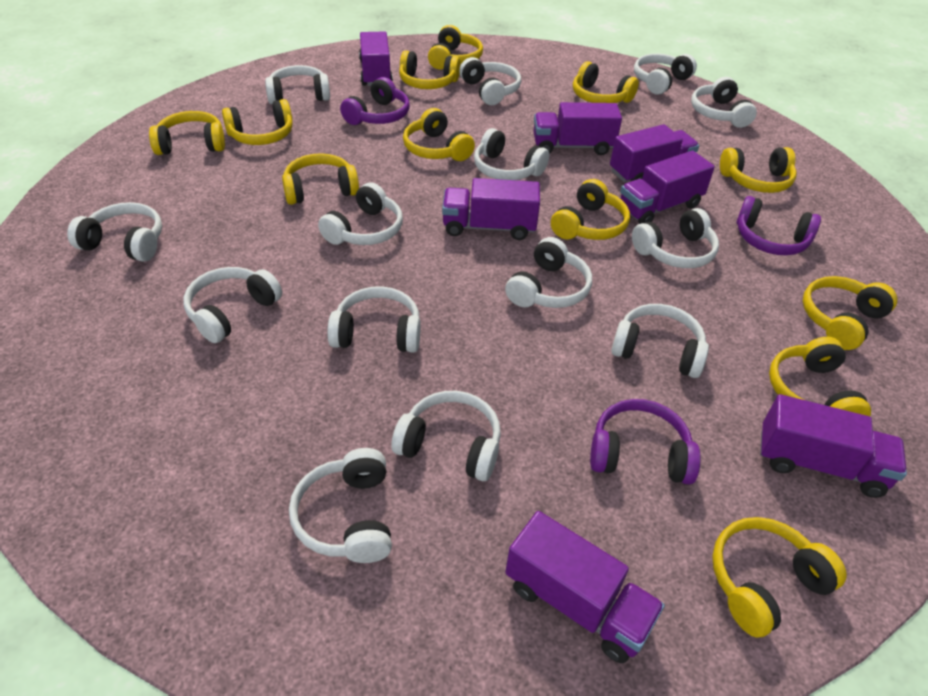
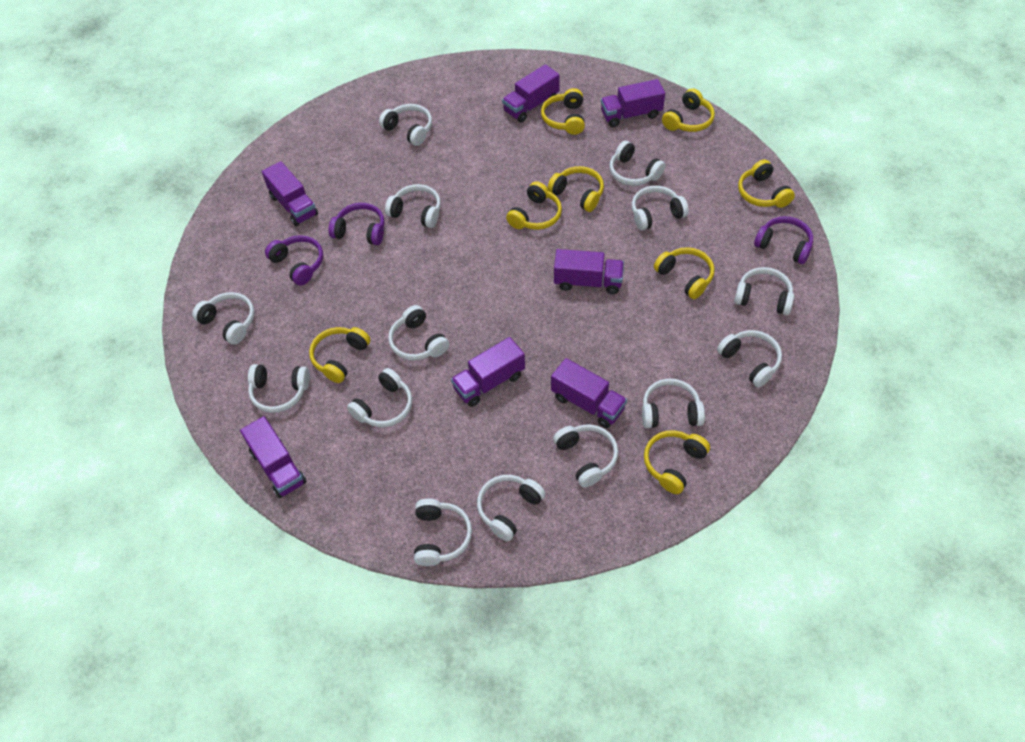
yellow headphones: 12 -> 8

